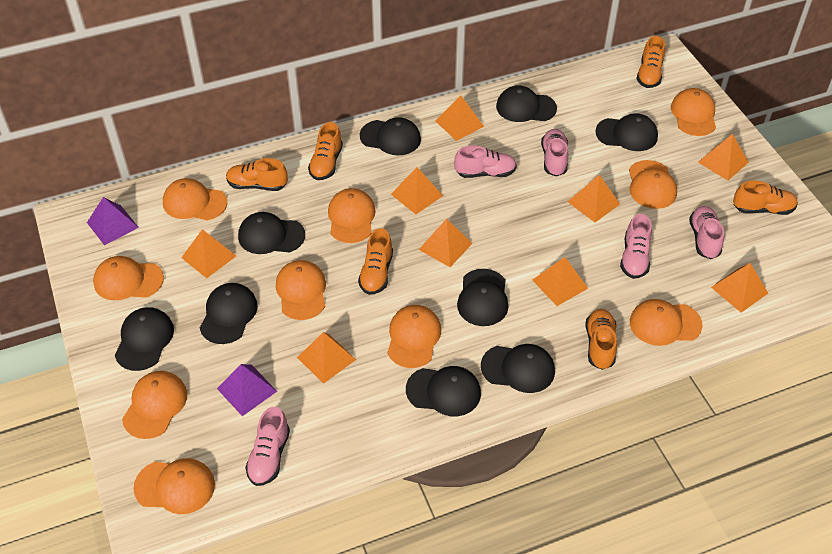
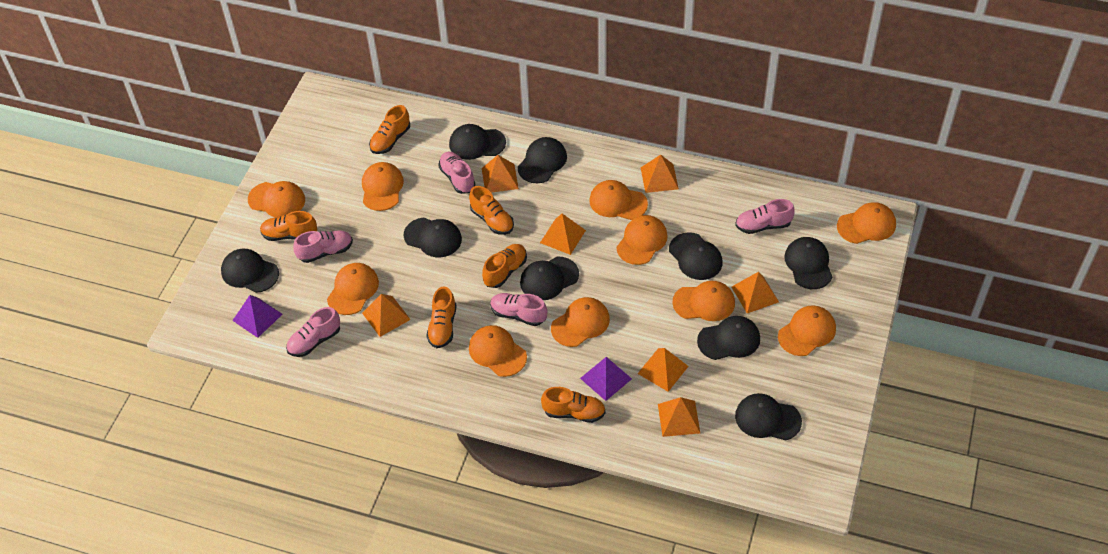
orange pyramid: 9 -> 7

